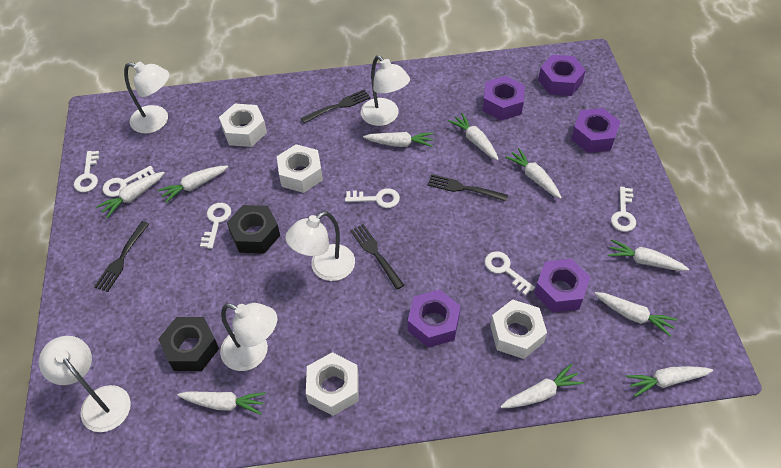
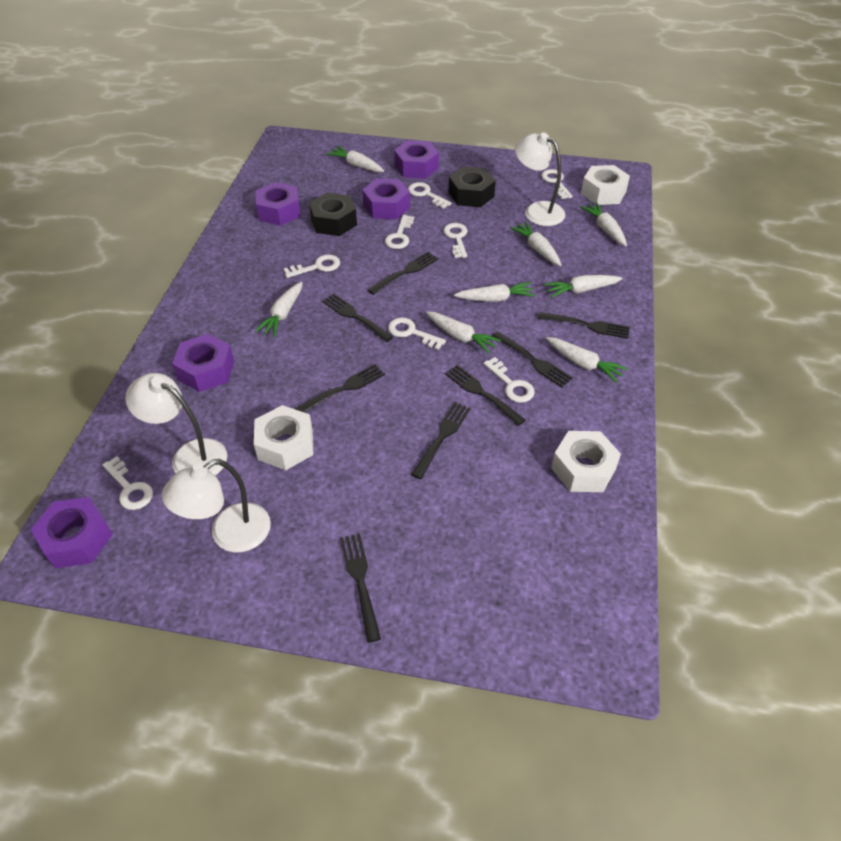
black fork: 4 -> 8
white carrot: 10 -> 8
white key: 6 -> 8
white lamp: 5 -> 3
white nut: 4 -> 3

